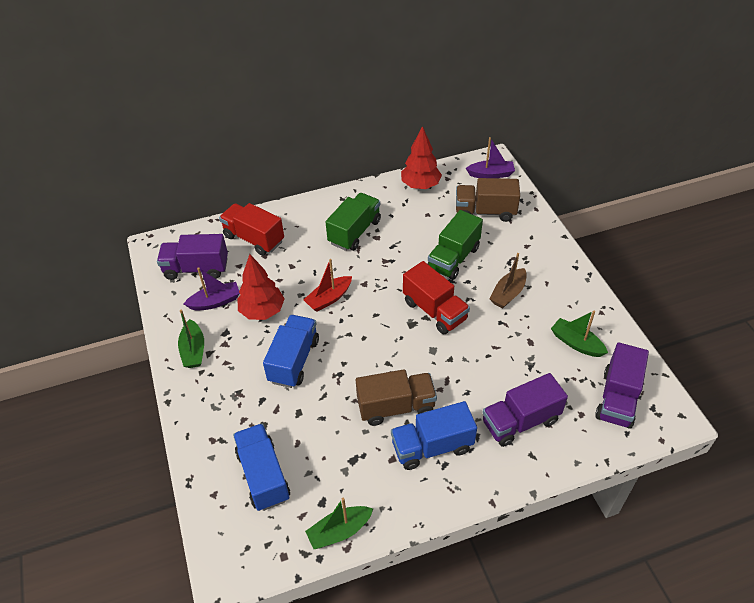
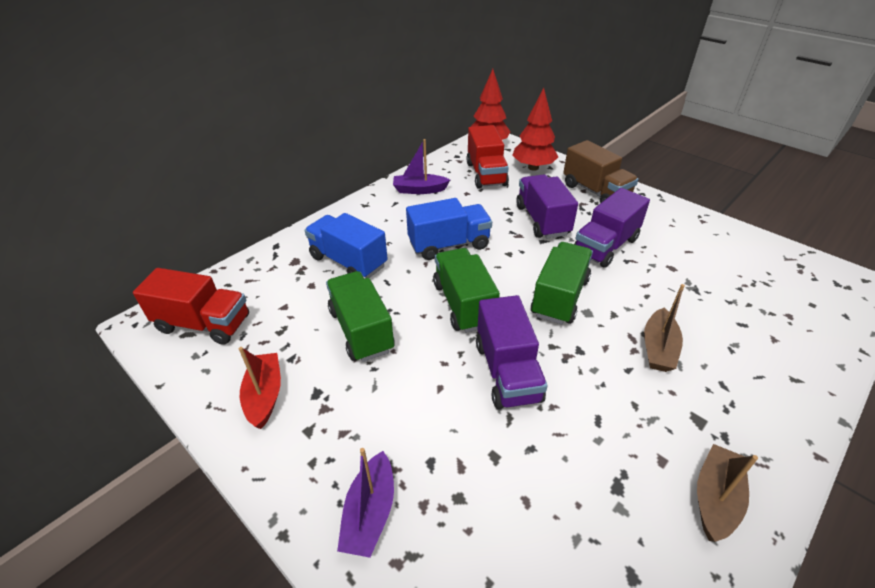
blue truck: 3 -> 2
brown boat: 1 -> 2
brown truck: 2 -> 1
green boat: 3 -> 0
green truck: 2 -> 3

